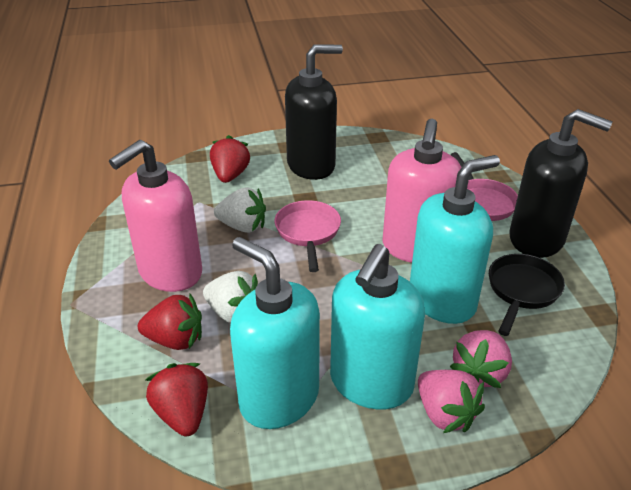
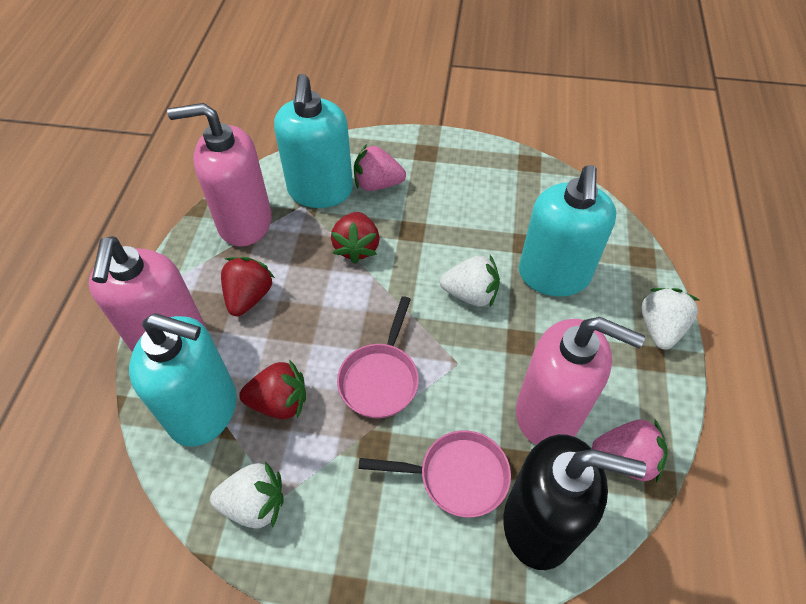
black pan: 1 -> 0
black soap dispenser: 2 -> 1
pink soap dispenser: 2 -> 3
white strawberry: 2 -> 3

